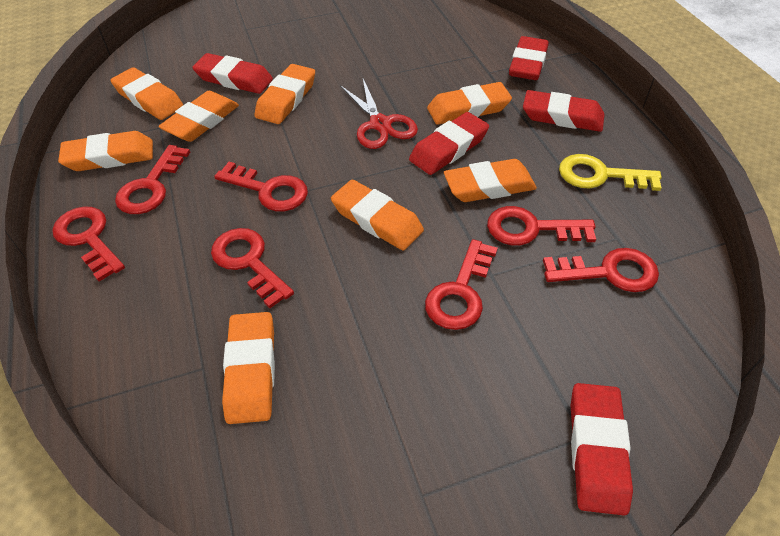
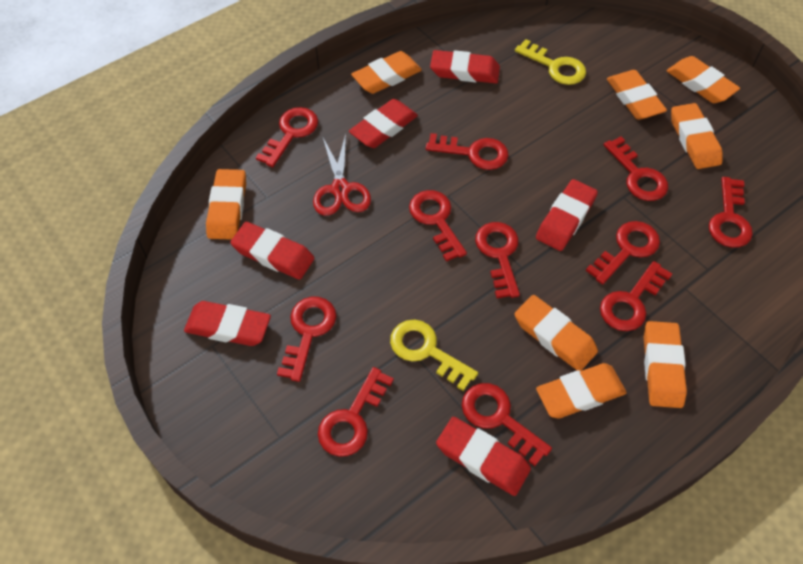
red eraser: 5 -> 6
red key: 7 -> 11
yellow key: 1 -> 2

